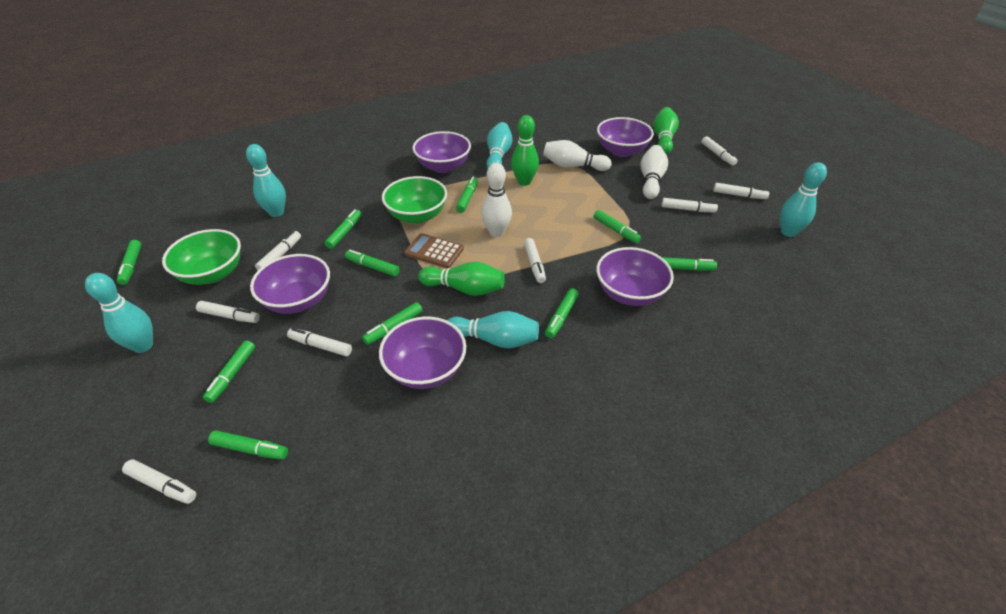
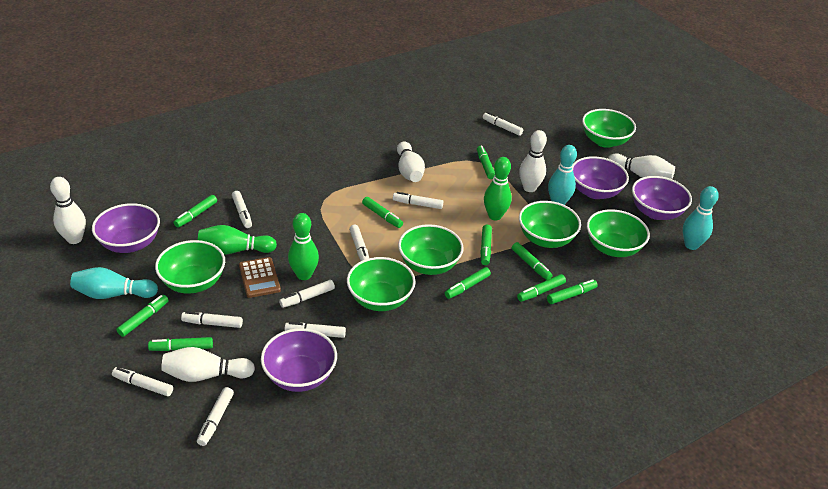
green bowl: 2 -> 6
purple bowl: 5 -> 4
turquoise bowling pin: 5 -> 3
white bowling pin: 3 -> 5
white marker: 8 -> 9

